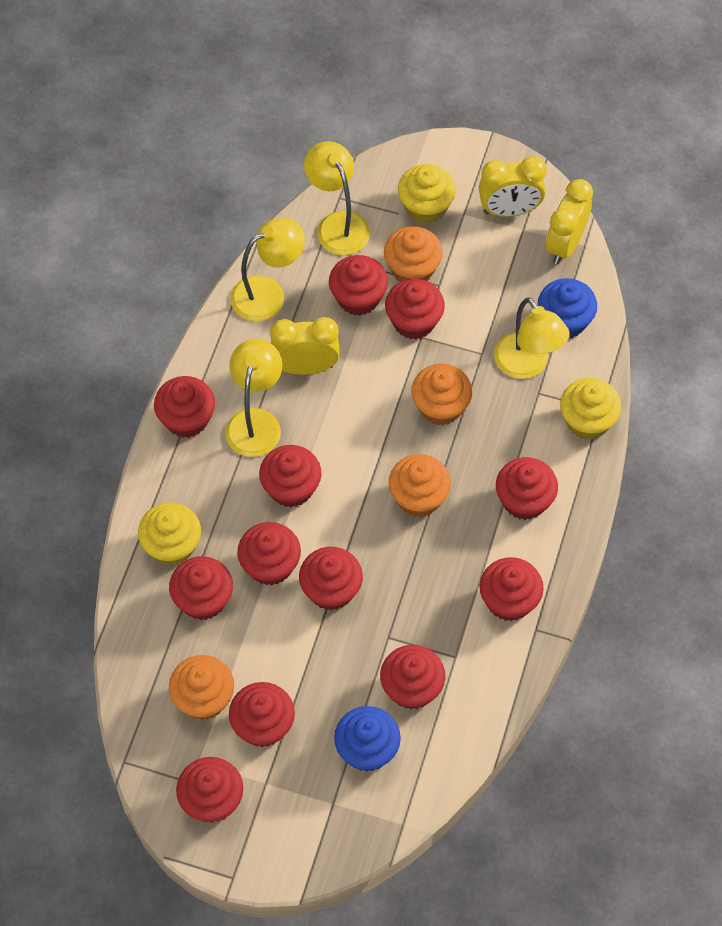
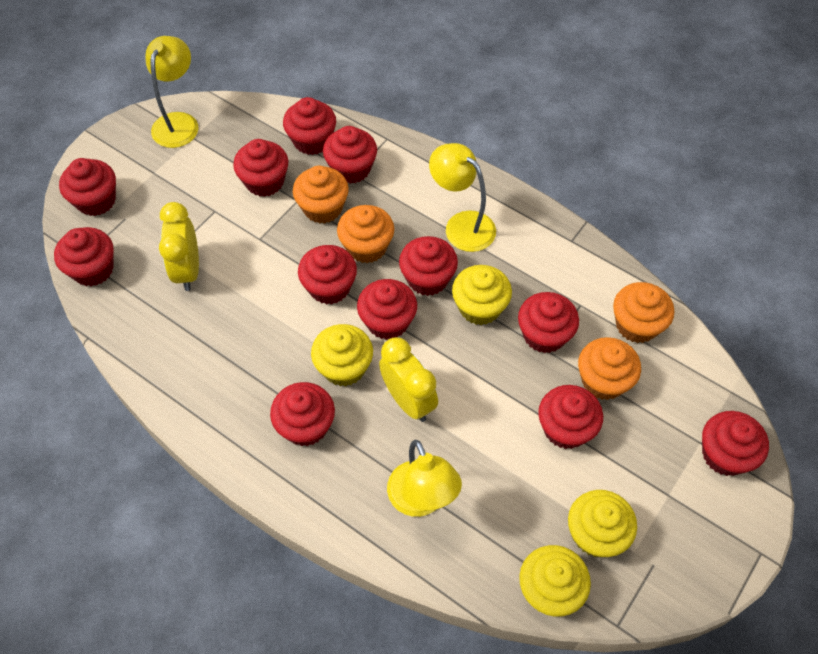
blue cupcake: 2 -> 0
yellow clock: 3 -> 2
yellow cupcake: 3 -> 4
yellow lamp: 4 -> 3

